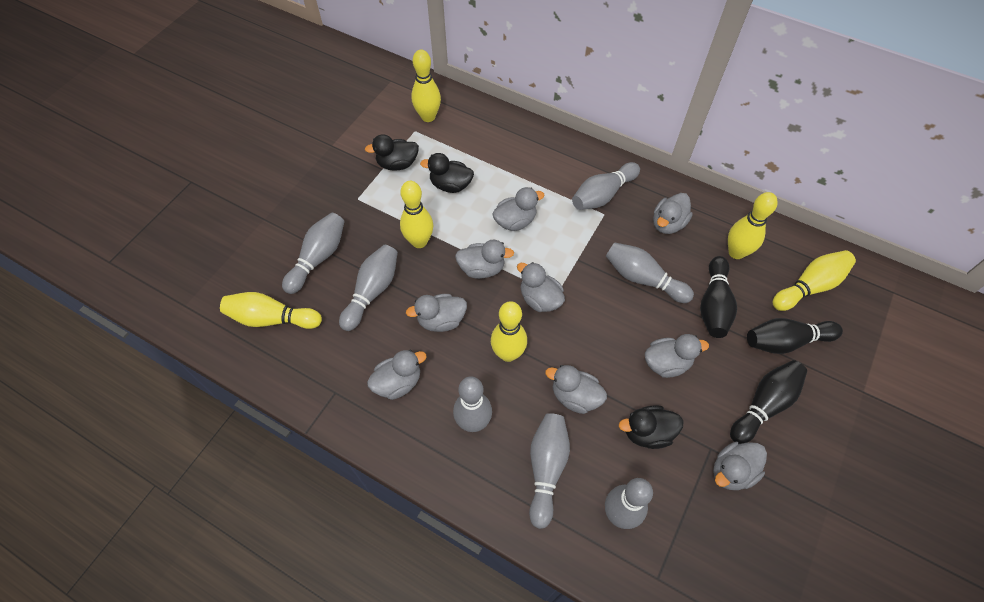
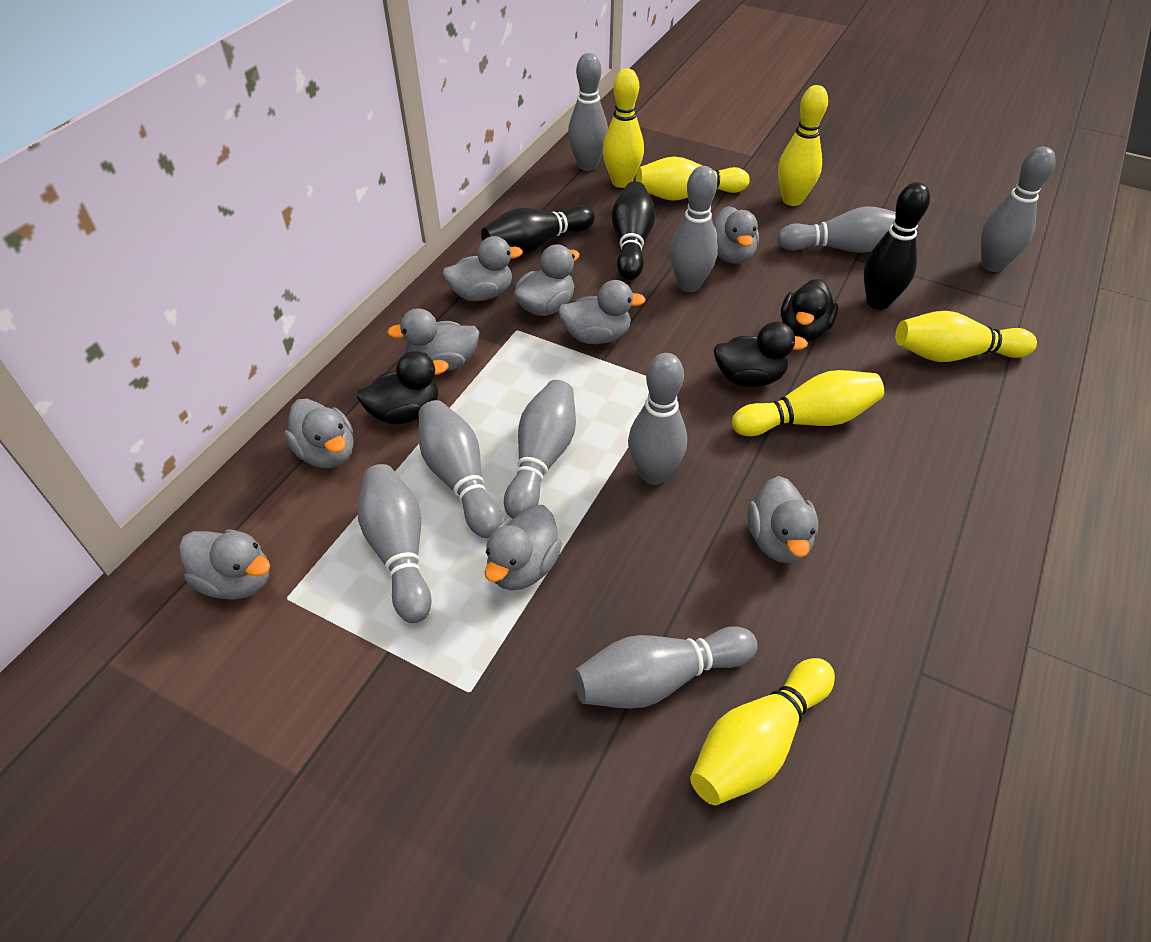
grey bowling pin: 7 -> 9

